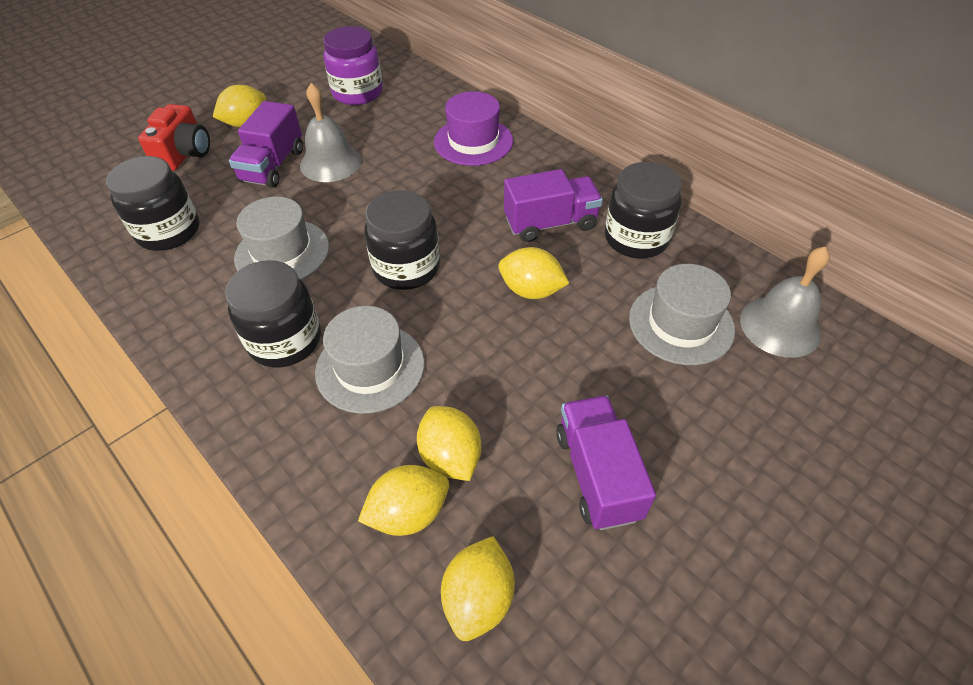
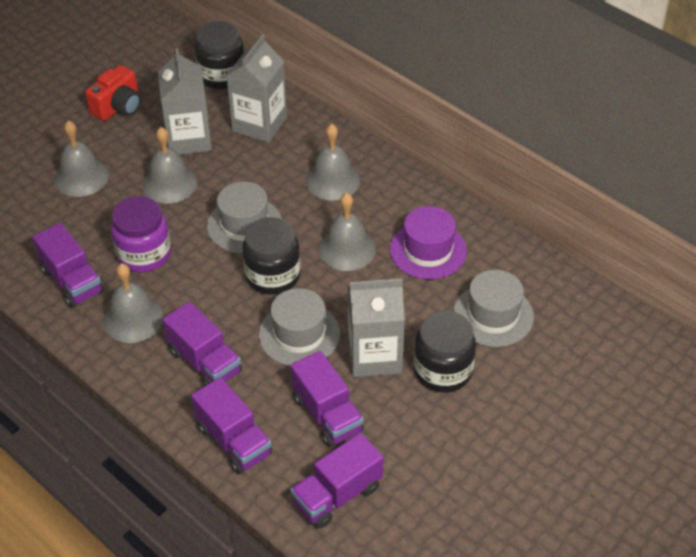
black jar: 4 -> 3
grey bell: 2 -> 5
grey carton: 0 -> 3
purple truck: 3 -> 5
yellow lemon: 5 -> 0

